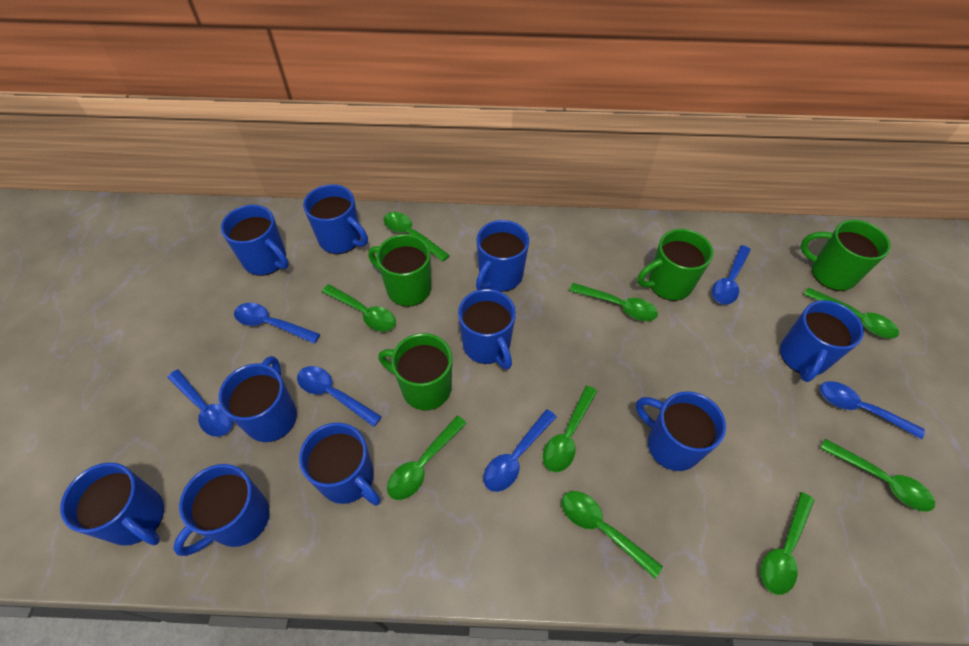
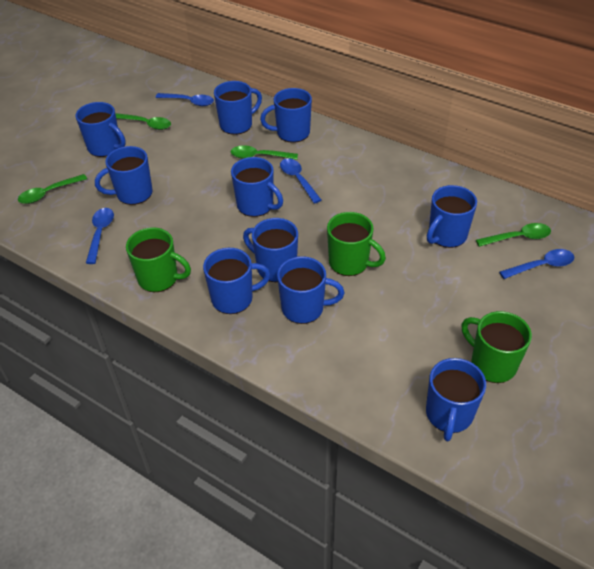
blue spoon: 6 -> 4
green mug: 4 -> 3
green spoon: 9 -> 4

